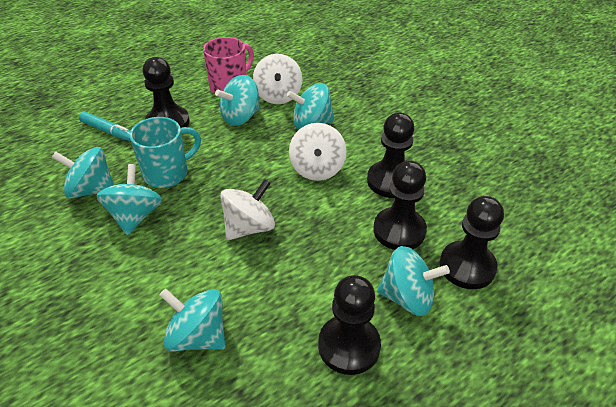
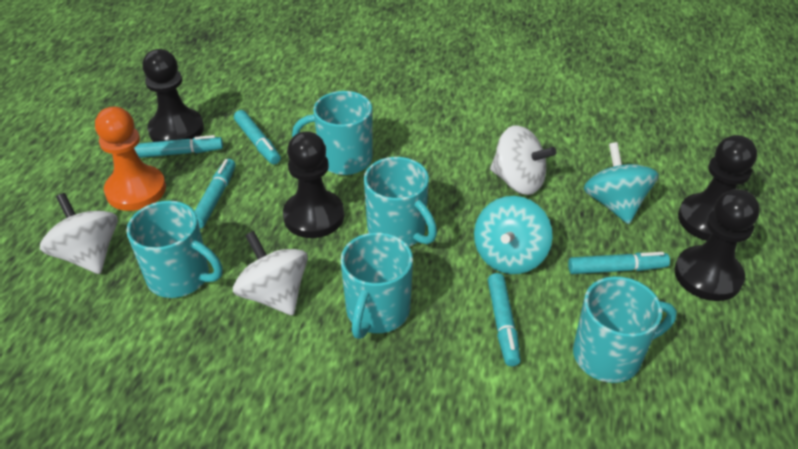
black pawn: 5 -> 4
orange pawn: 0 -> 1
pink mug: 1 -> 0
turquoise marker: 1 -> 5
turquoise mug: 1 -> 5
turquoise spinning top: 6 -> 2

